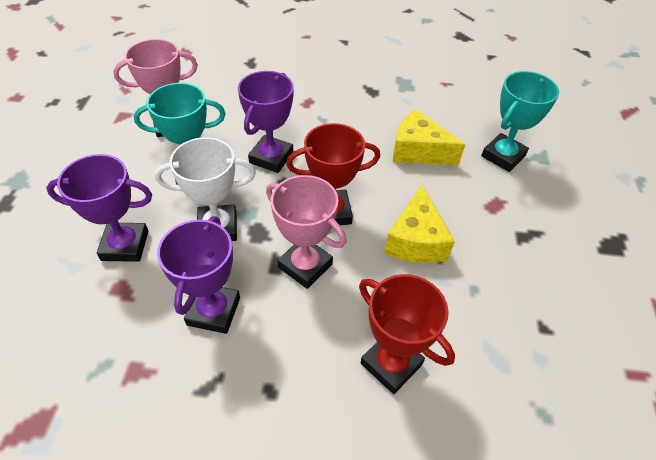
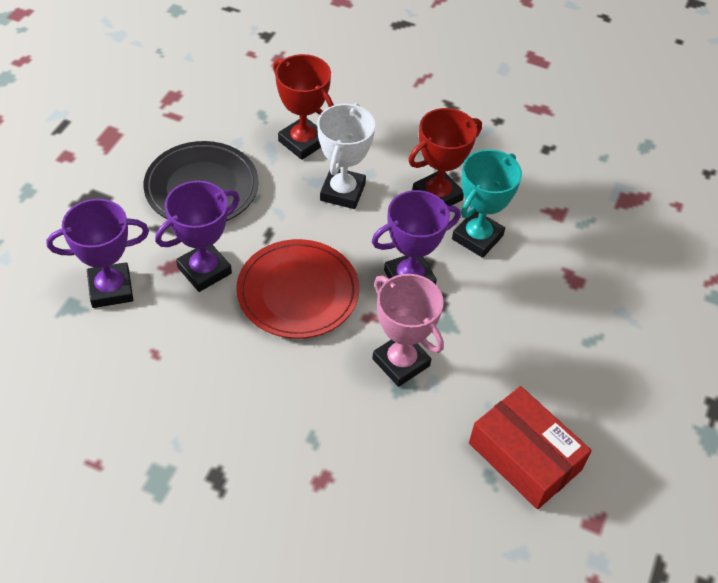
black plate: 0 -> 1
pink trophy: 2 -> 1
red box: 0 -> 1
red plate: 0 -> 1
turquoise trophy: 2 -> 1
yellow cheese: 2 -> 0

